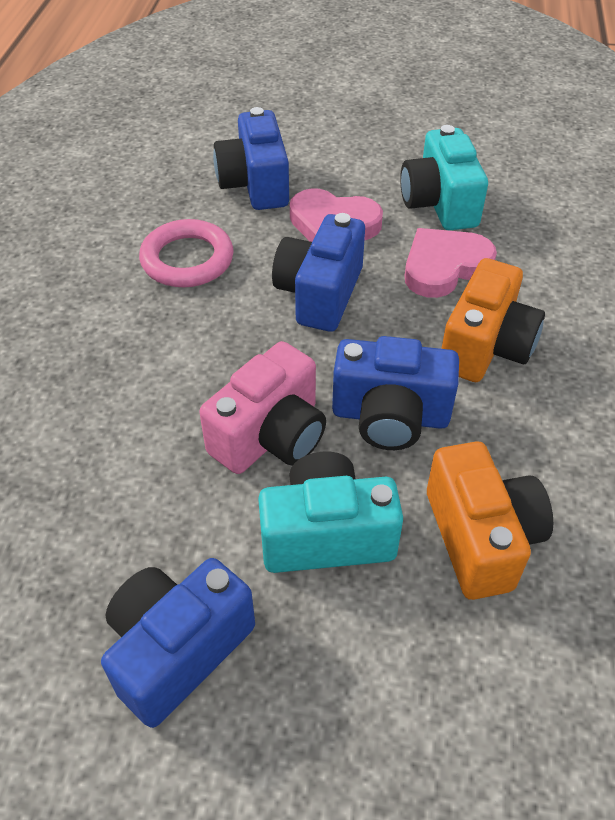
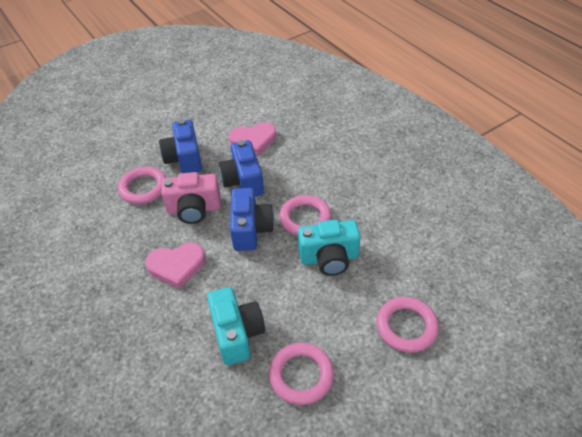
blue camera: 4 -> 3
orange camera: 2 -> 0
pink ring: 1 -> 4

